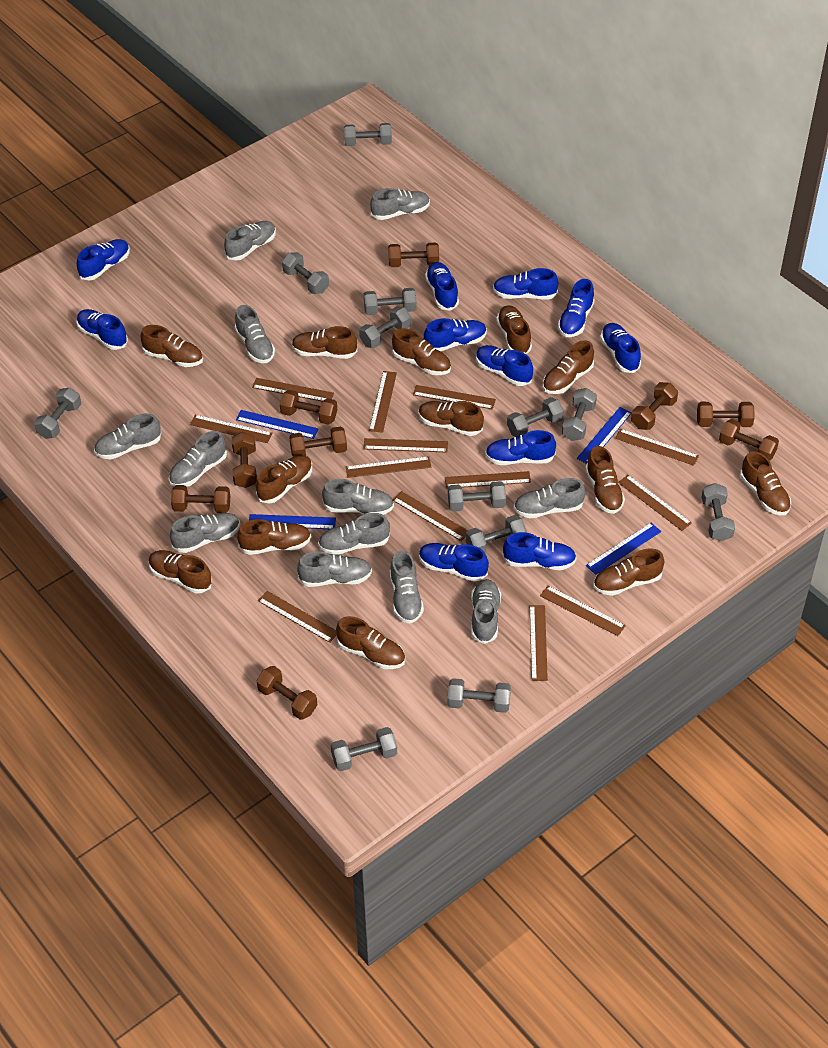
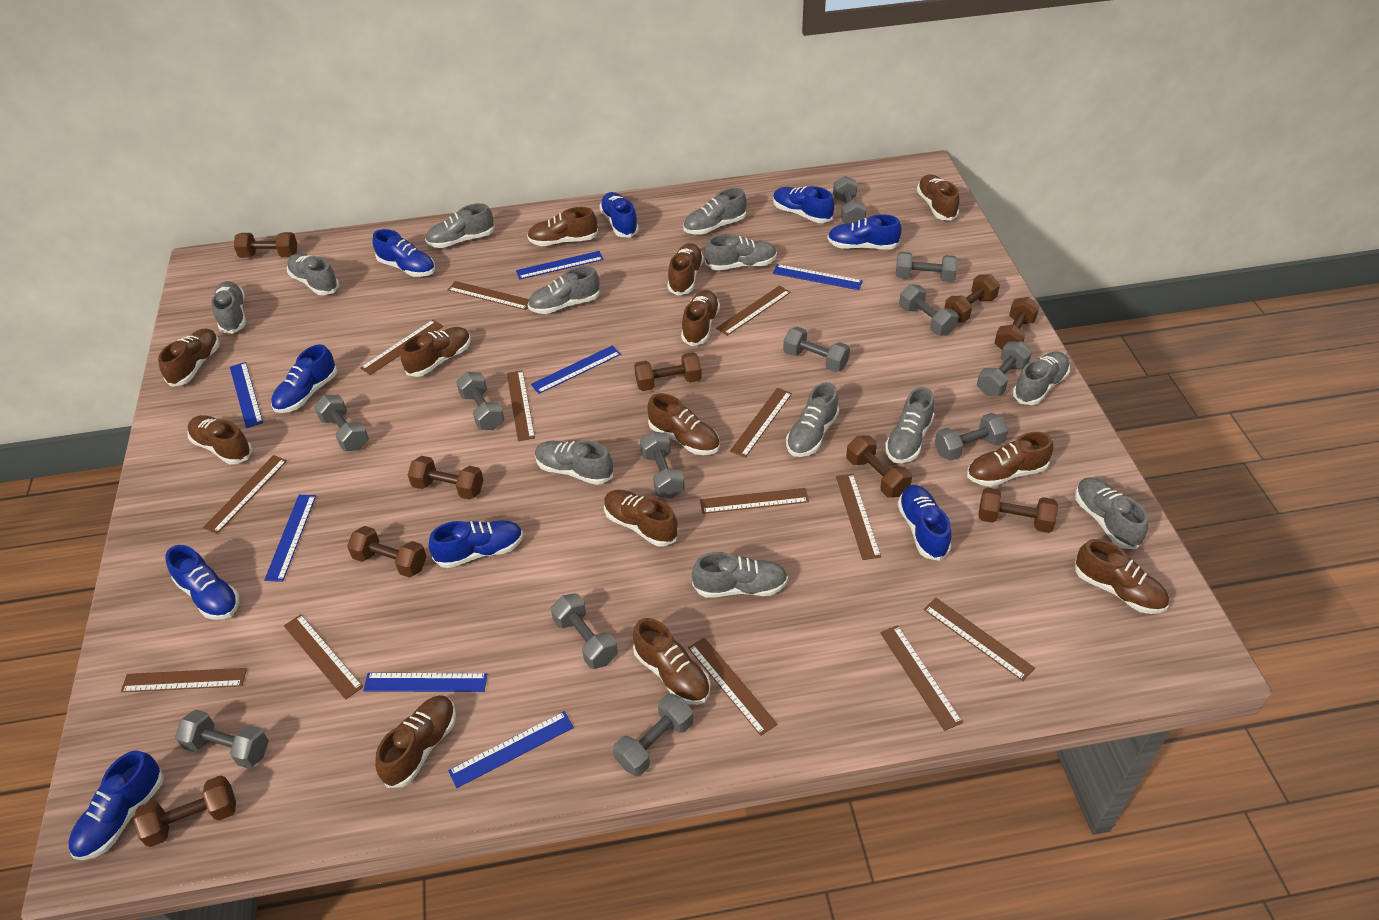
blue ruler: 4 -> 7
blue shoe: 11 -> 9

